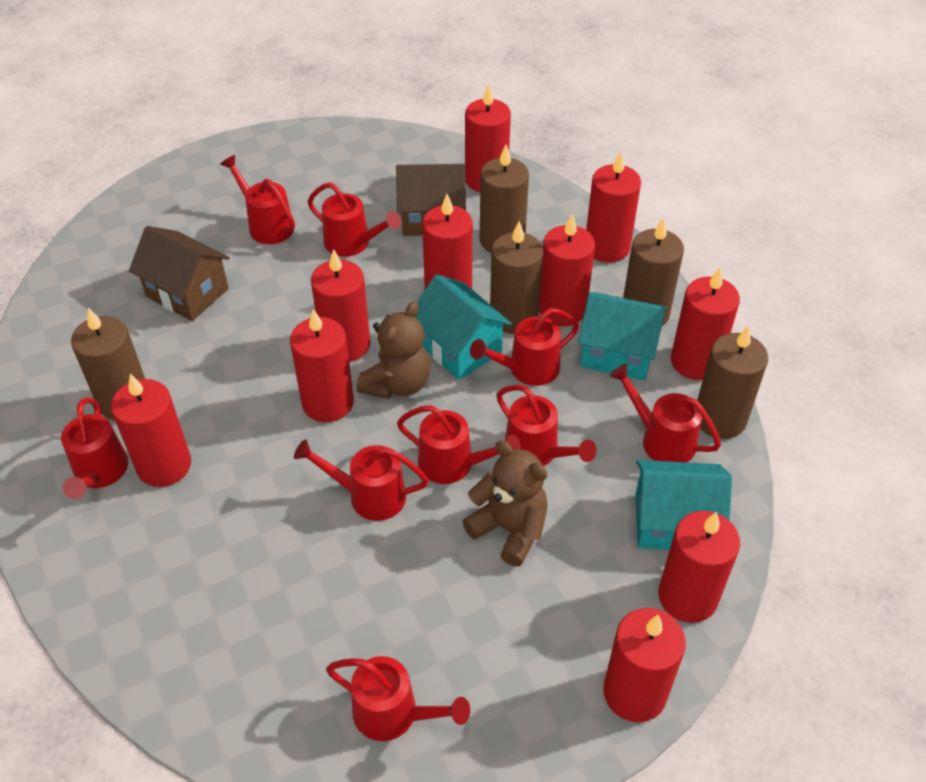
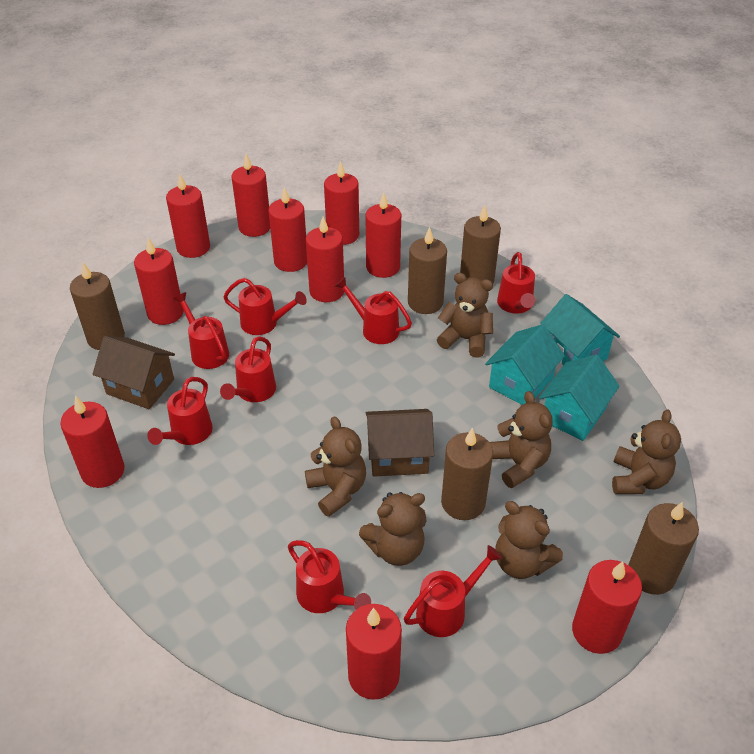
brown teddy bear: 2 -> 6
red watering can: 9 -> 8

